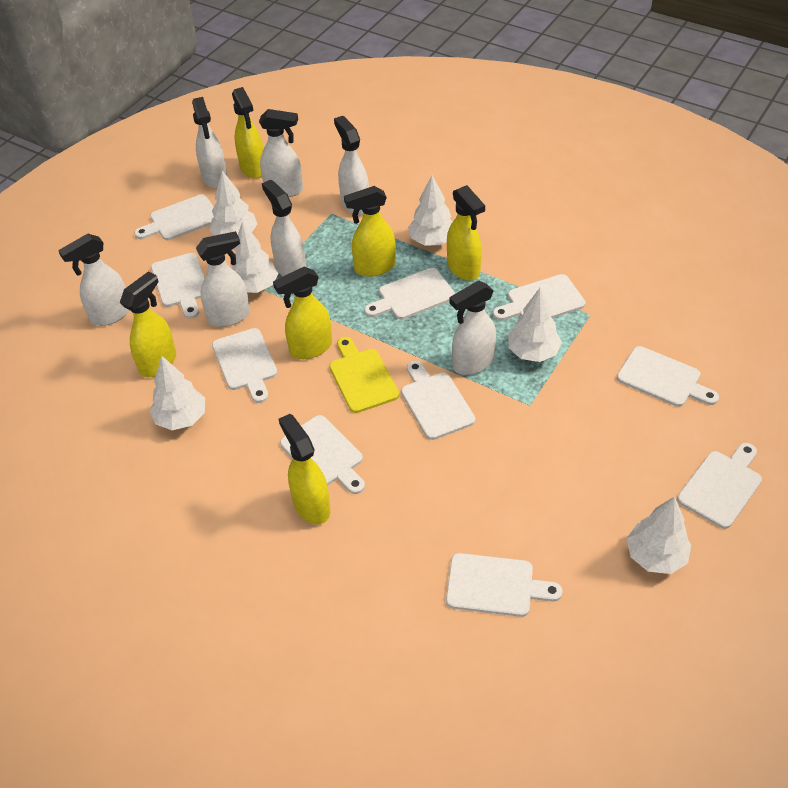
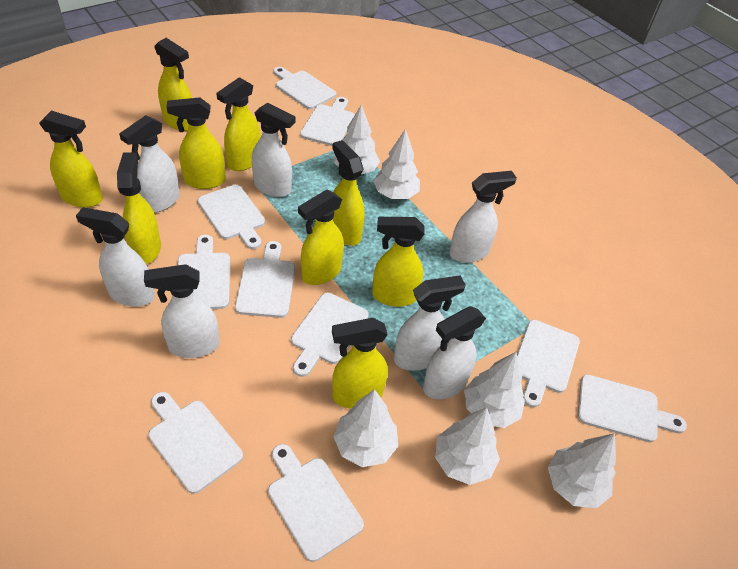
yellow cutting board: 1 -> 0
yellow spray bottle: 6 -> 9

